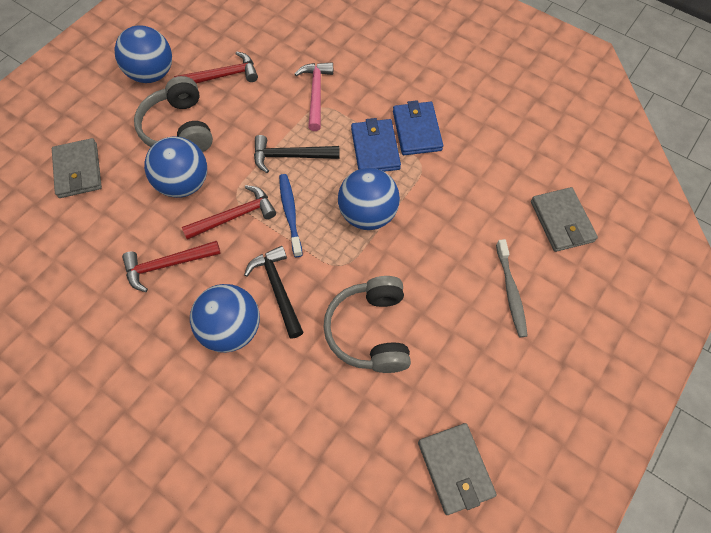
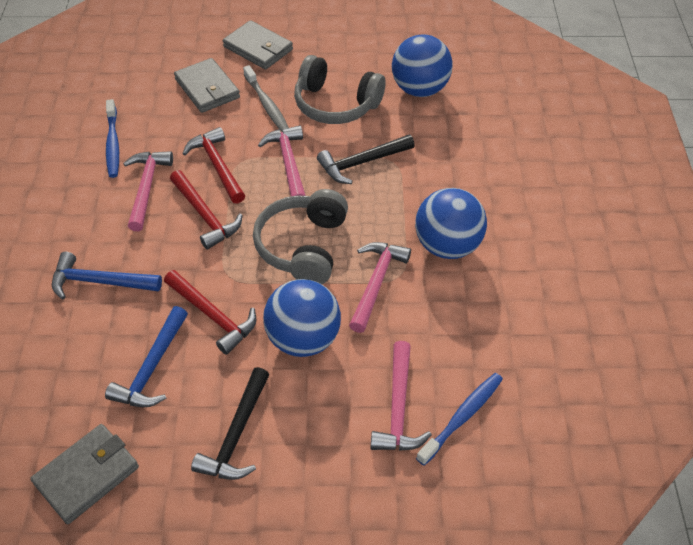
blue ball: 4 -> 3
blue hammer: 0 -> 2
blue toothbrush: 1 -> 2
blue wallet: 2 -> 0
pink hammer: 1 -> 4

